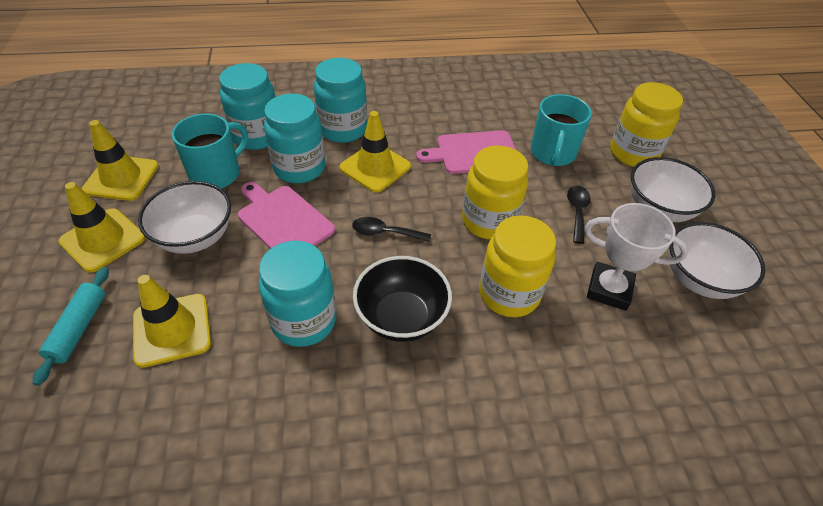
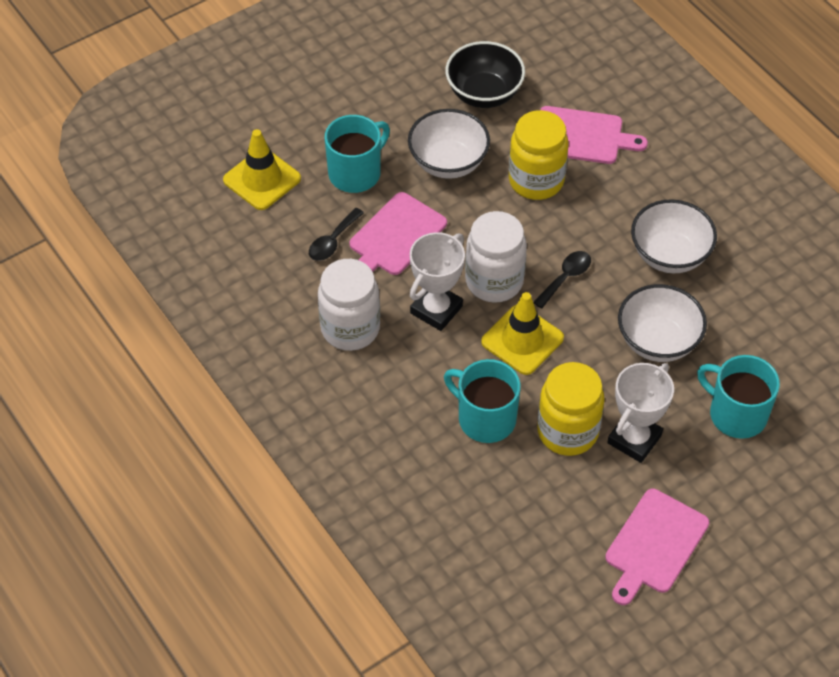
pink cutting board: 2 -> 3
turquoise jar: 4 -> 0
turquoise mug: 2 -> 3
turquoise rolling pin: 1 -> 0
white jar: 0 -> 2
white trophy: 1 -> 2
yellow jar: 3 -> 2
yellow traffic cone: 4 -> 2

